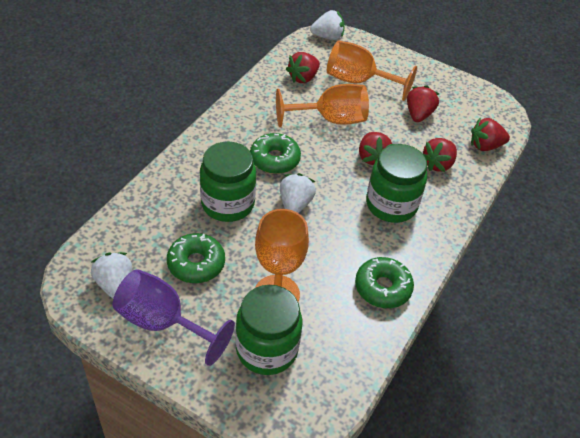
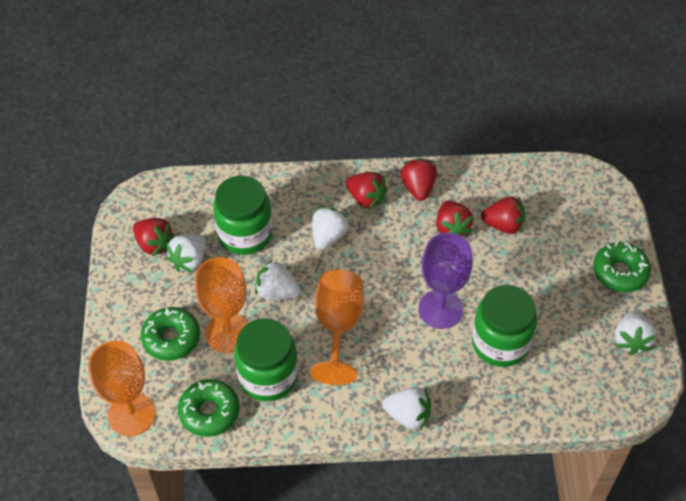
white strawberry: 3 -> 5

